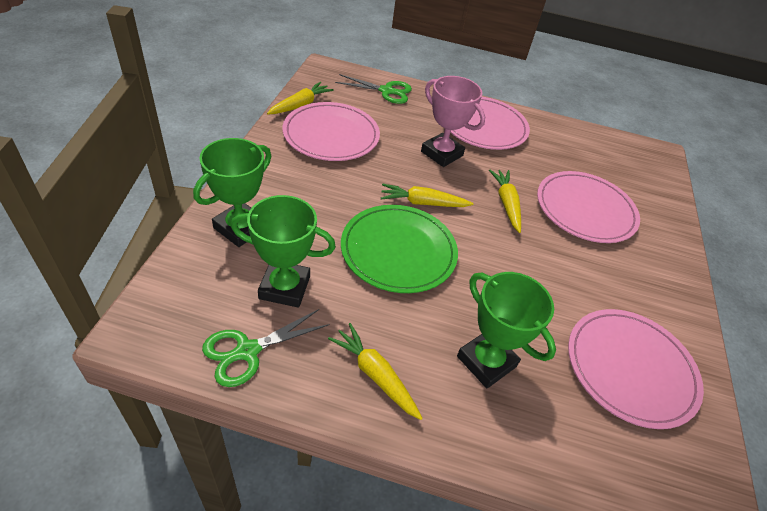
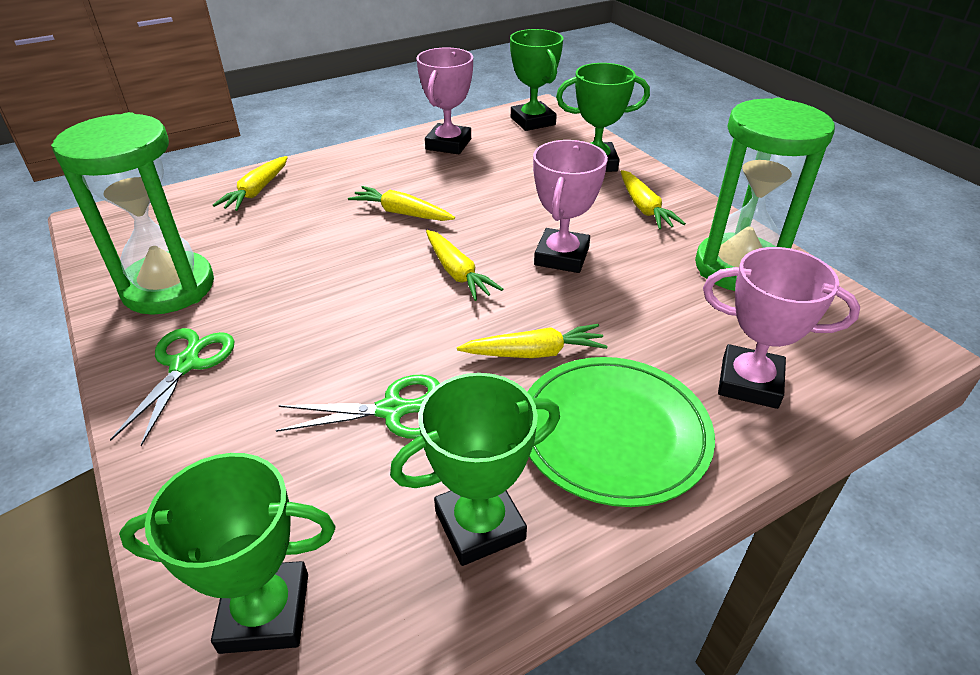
green hourglass: 0 -> 2
green trophy: 3 -> 4
pink plate: 4 -> 0
pink trophy: 1 -> 3
yellow carrot: 4 -> 5

